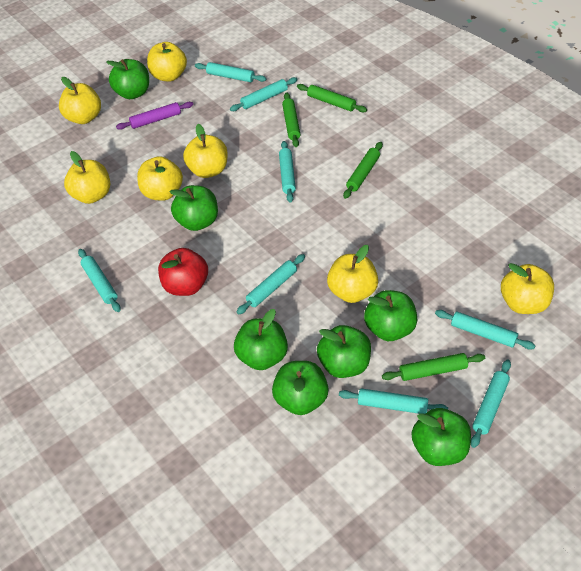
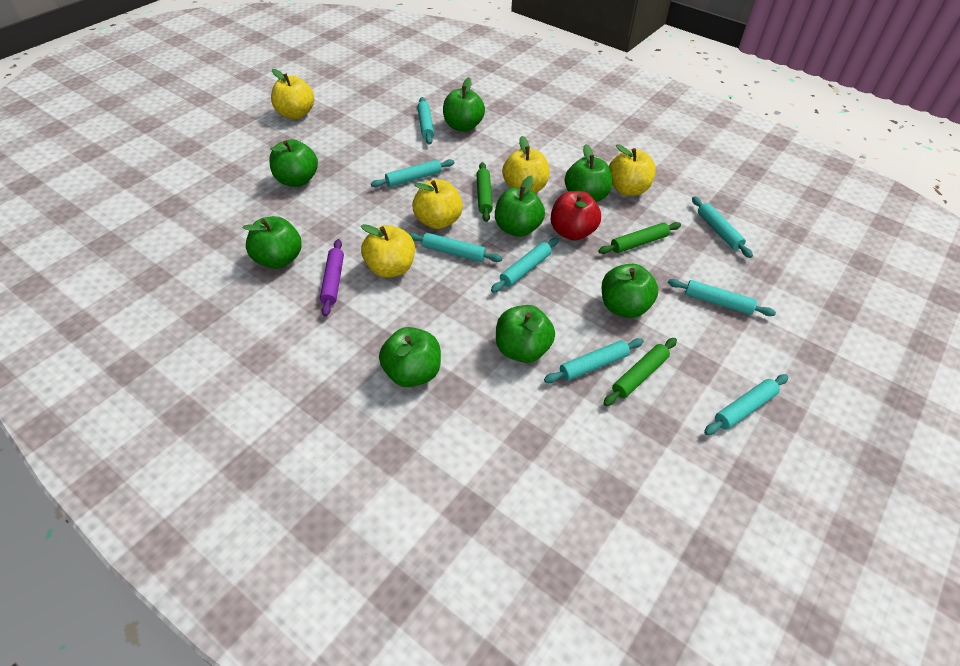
green apple: 7 -> 8
green rolling pin: 4 -> 3
yellow apple: 7 -> 5

